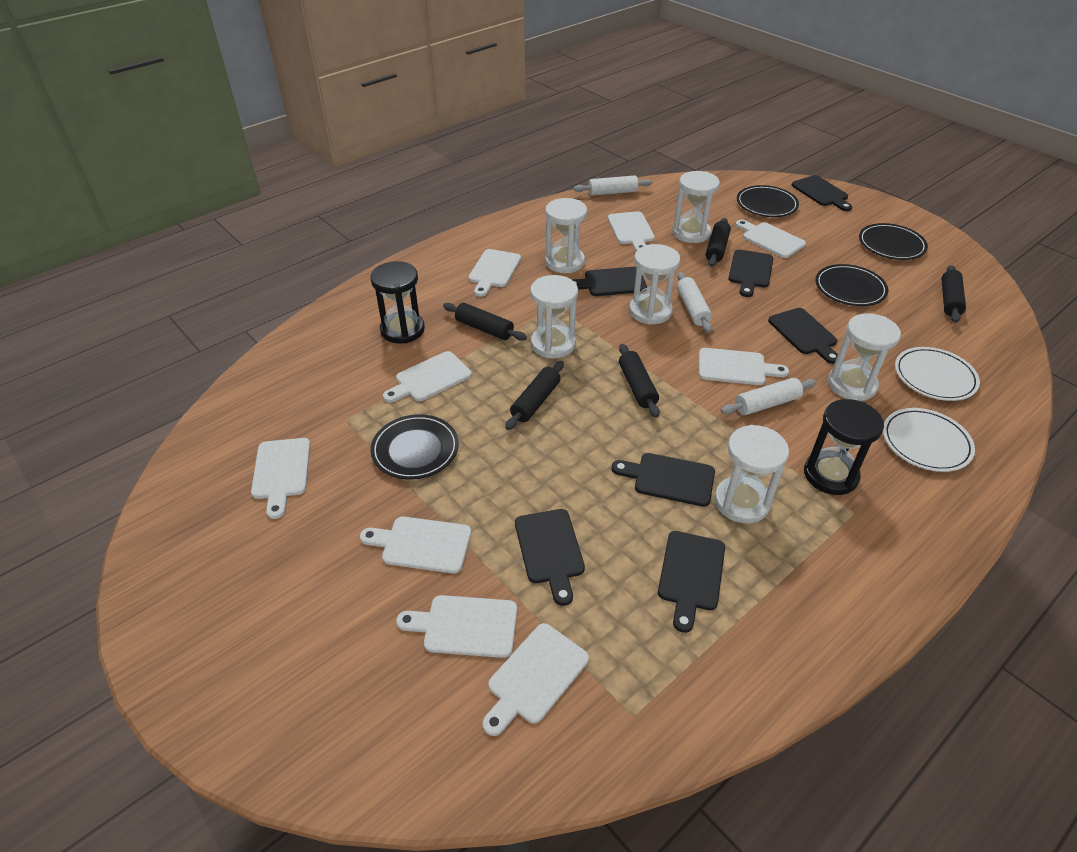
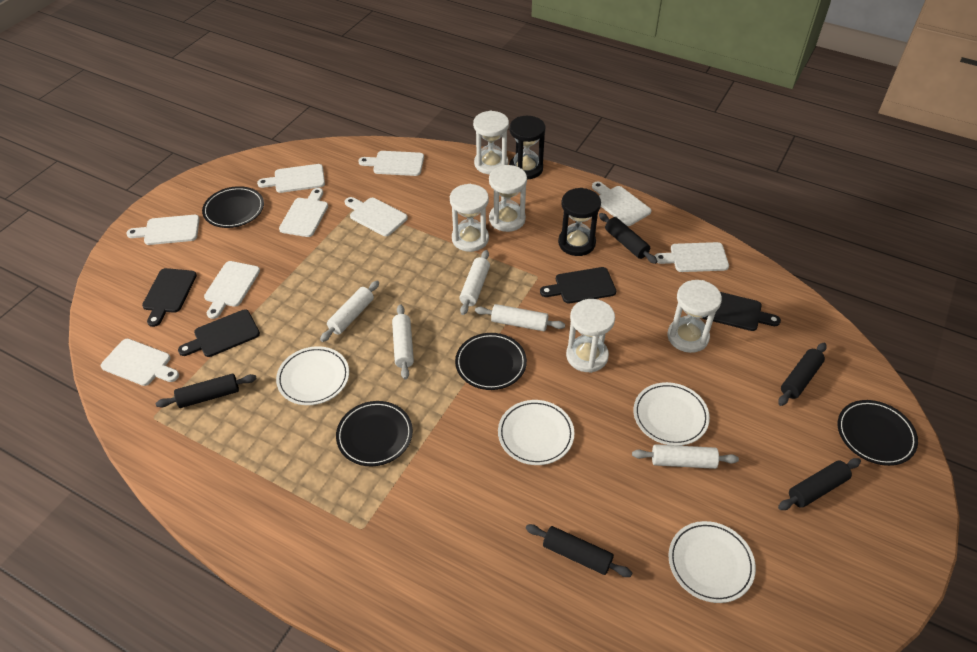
black cutting board: 7 -> 4
white hourglass: 6 -> 5
white plate: 2 -> 4
white rolling pin: 3 -> 5

